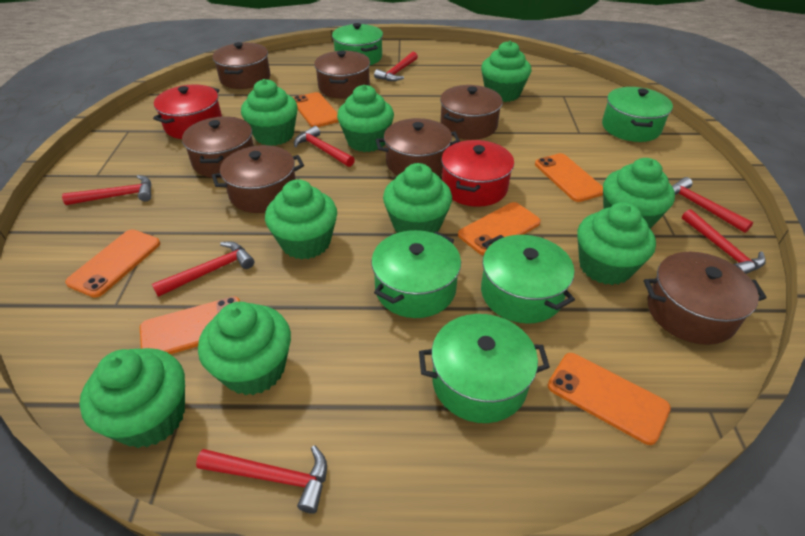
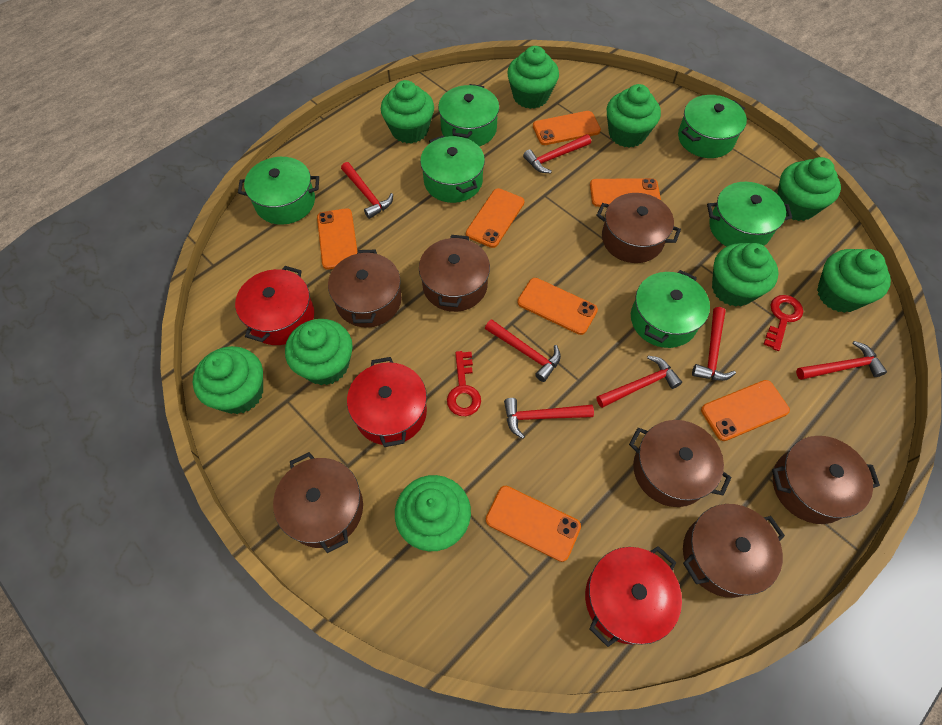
green pot: 5 -> 6
orange phone: 6 -> 7
red key: 0 -> 2
red pot: 2 -> 3

